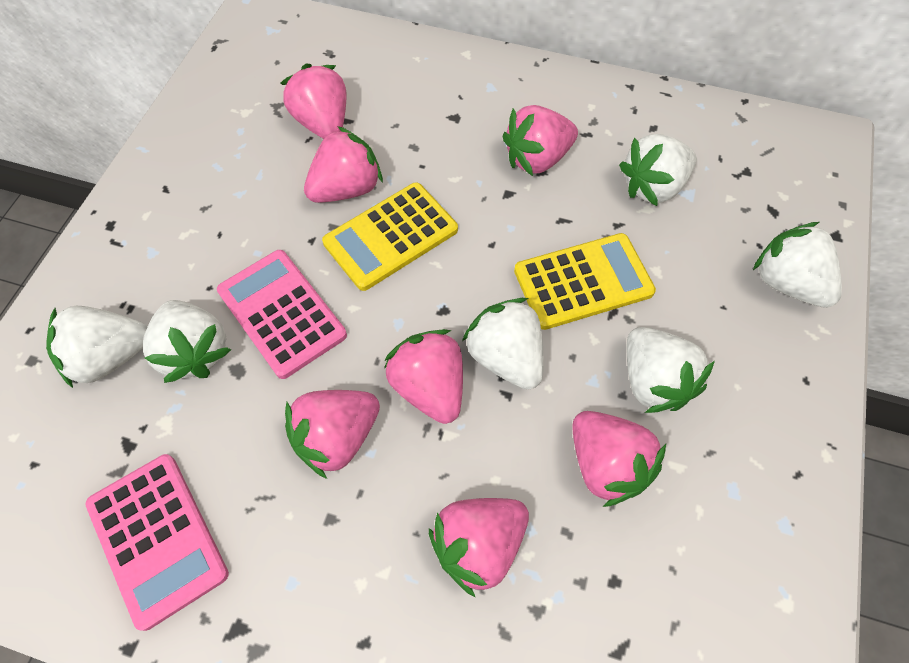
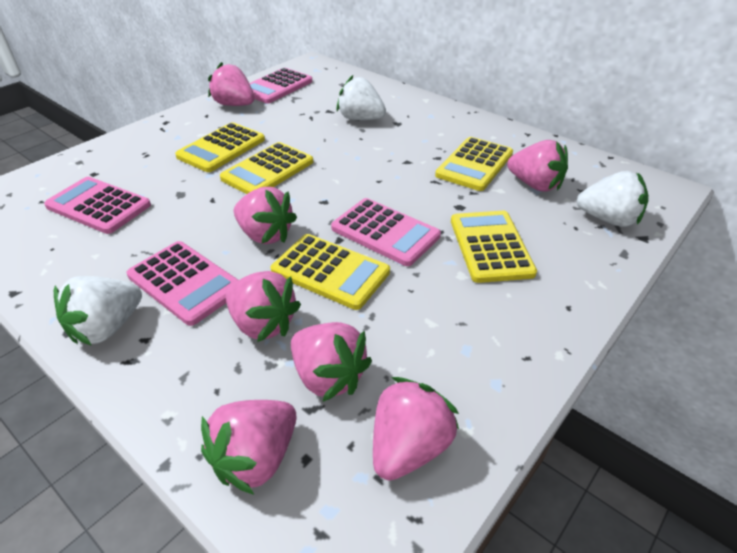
pink calculator: 2 -> 4
white strawberry: 6 -> 3
yellow calculator: 2 -> 5

